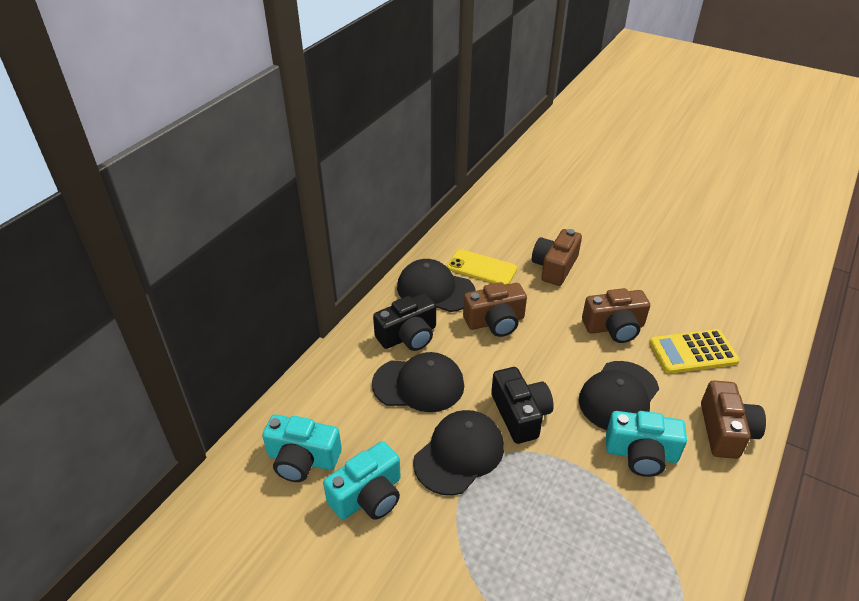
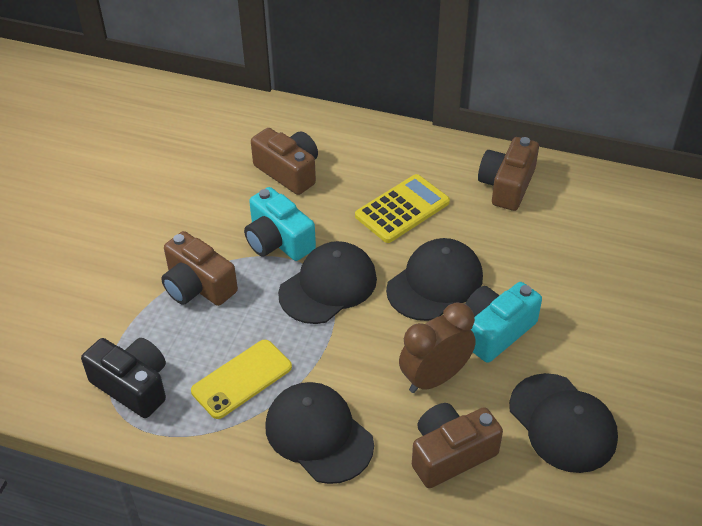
black camera: 2 -> 1
brown clock: 0 -> 1
turquoise camera: 3 -> 2

